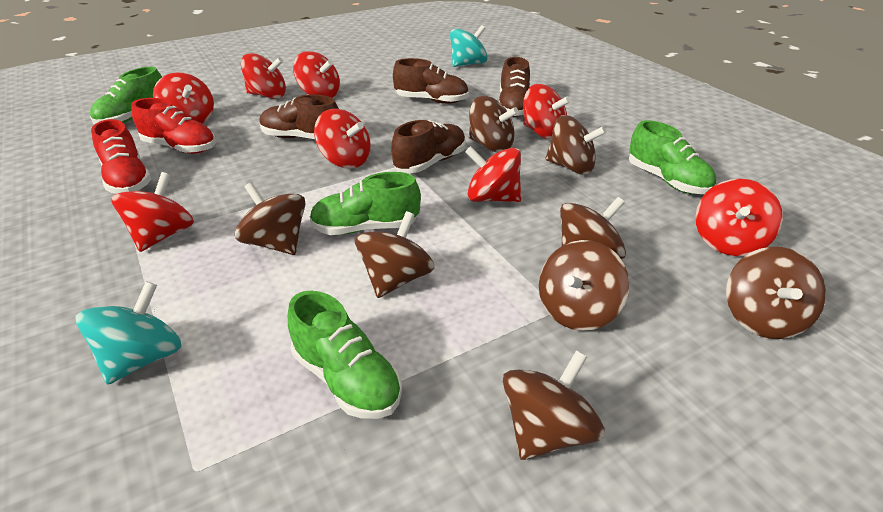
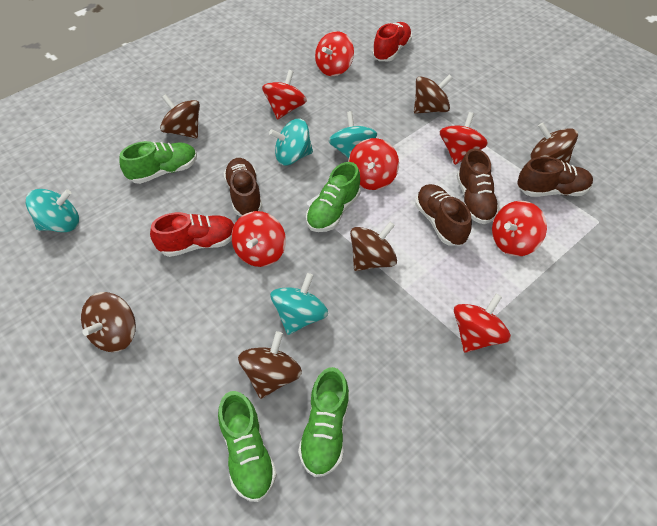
brown spinning top: 8 -> 6
red spinning top: 8 -> 7
turquoise spinning top: 2 -> 4

